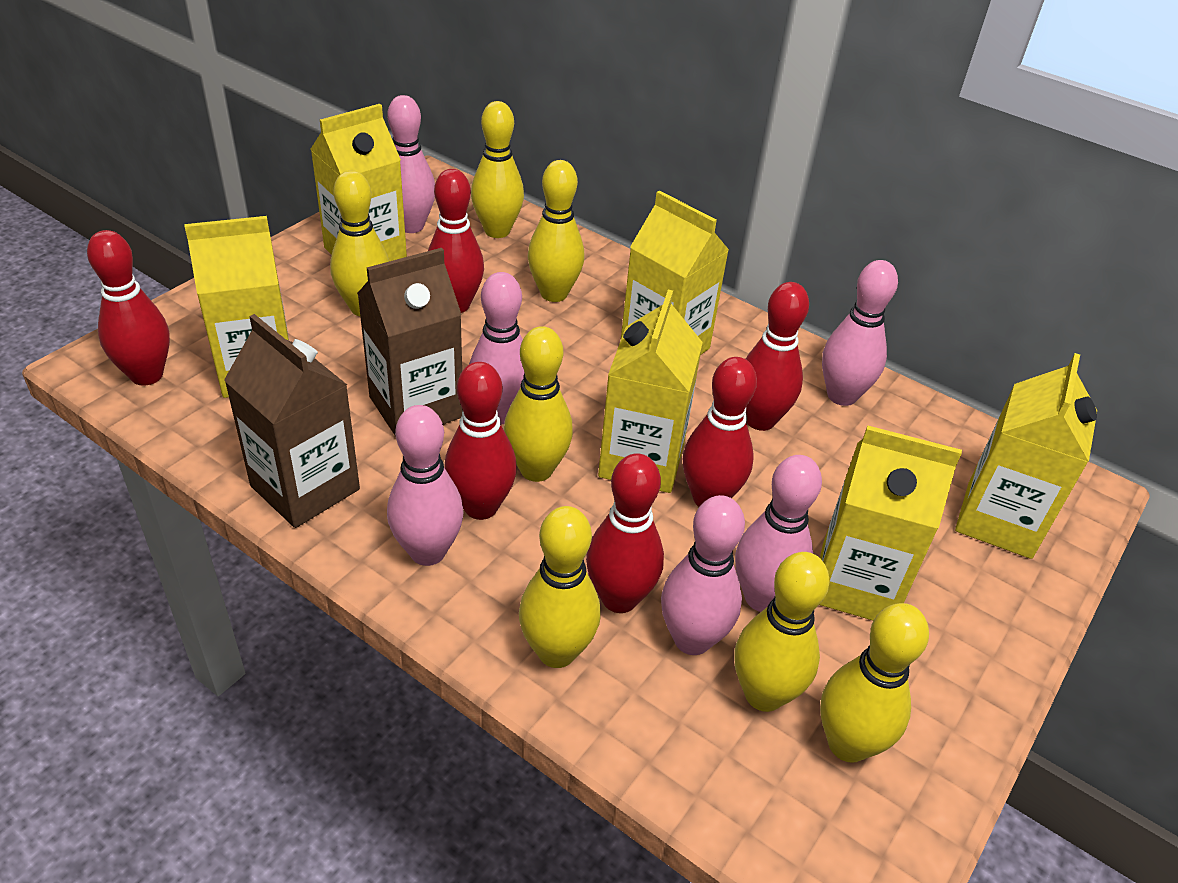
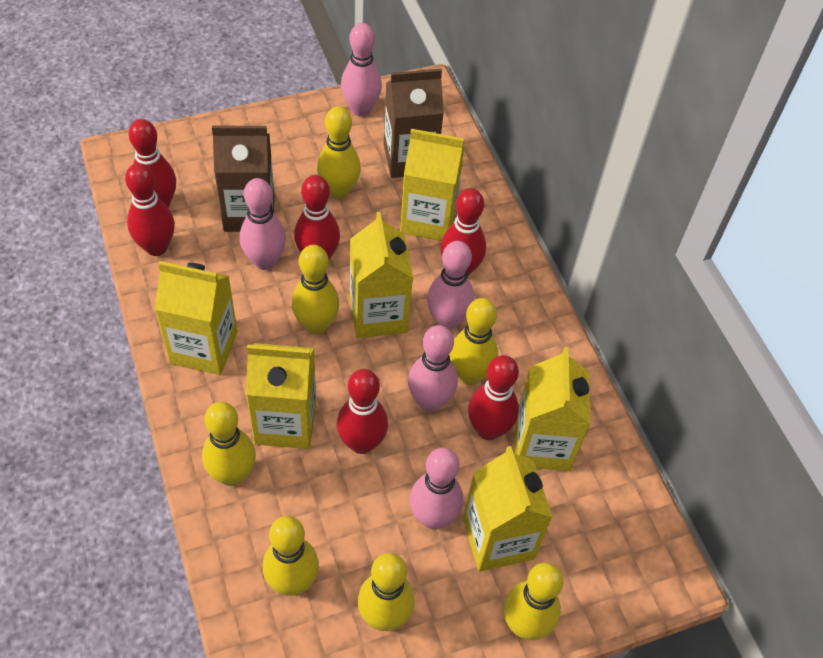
pink bowling pin: 6 -> 5

